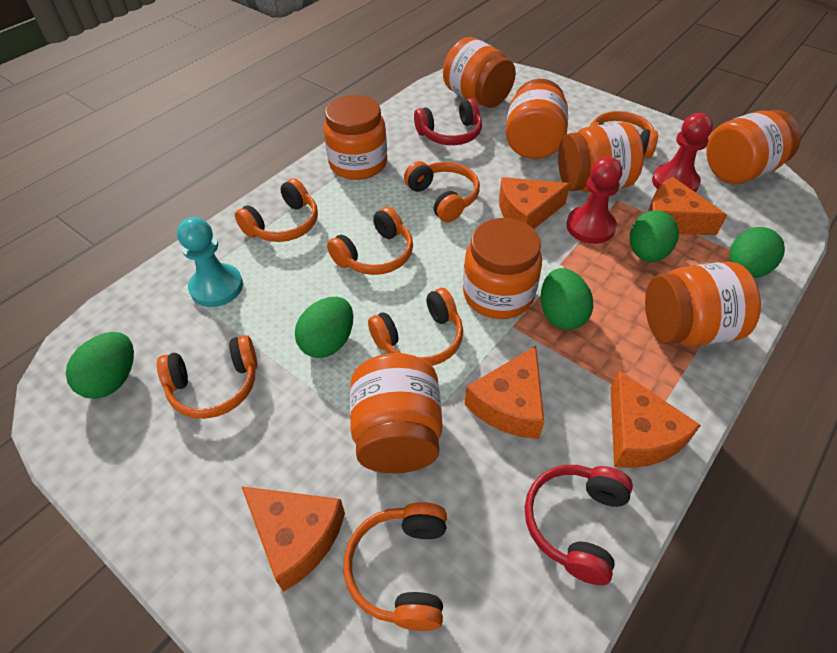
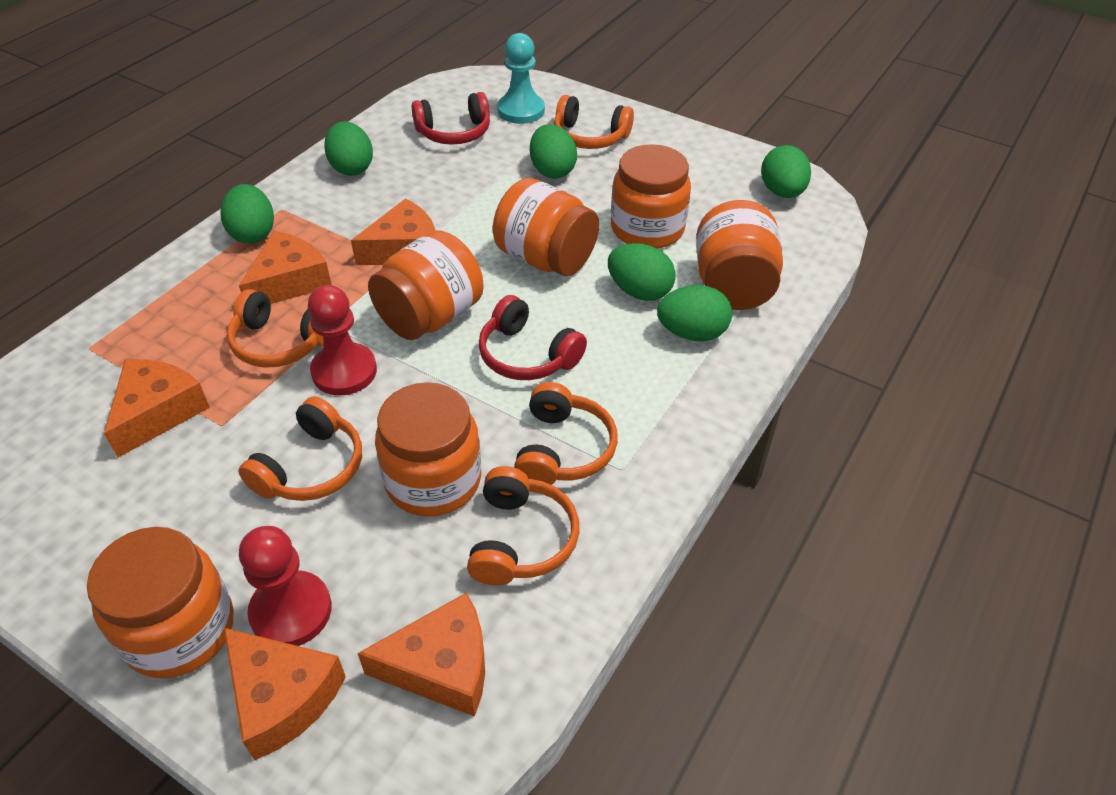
green egg: 5 -> 6
orange headphones: 7 -> 5
orange jar: 8 -> 6

